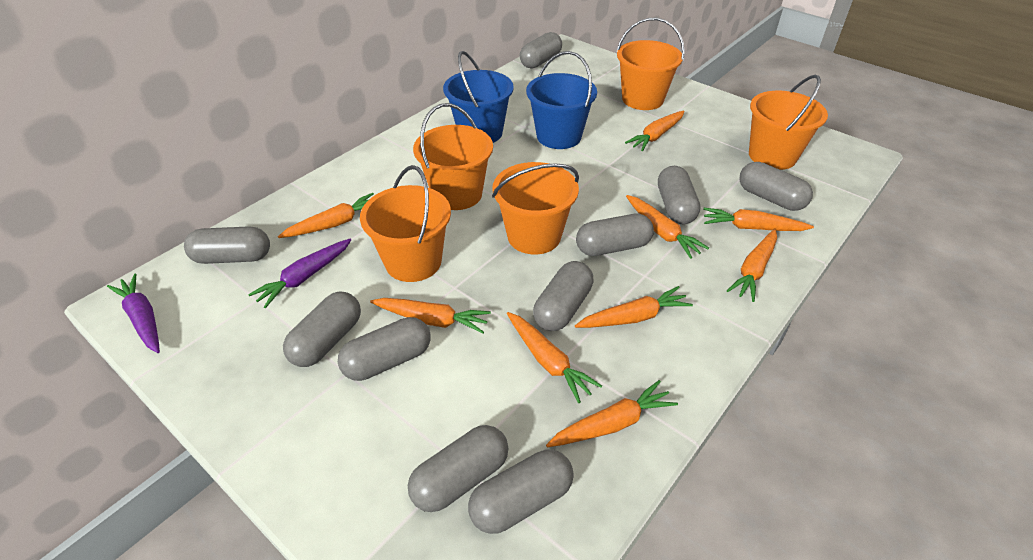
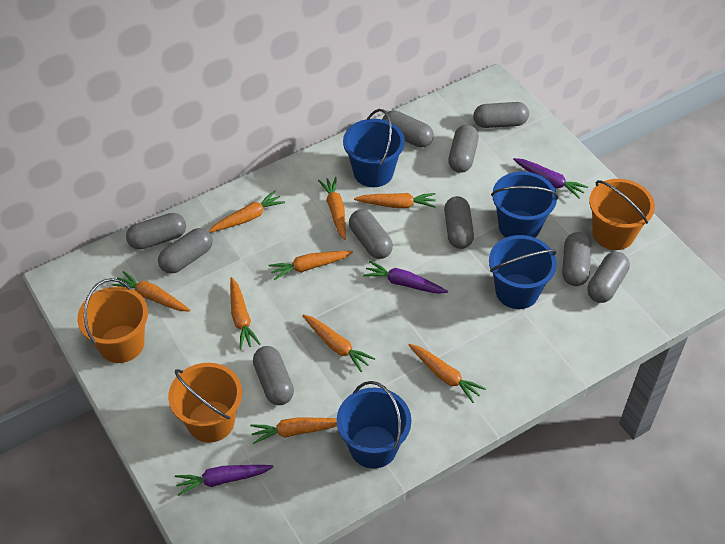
blue bucket: 2 -> 4
orange bucket: 5 -> 3
purple carrot: 2 -> 3

